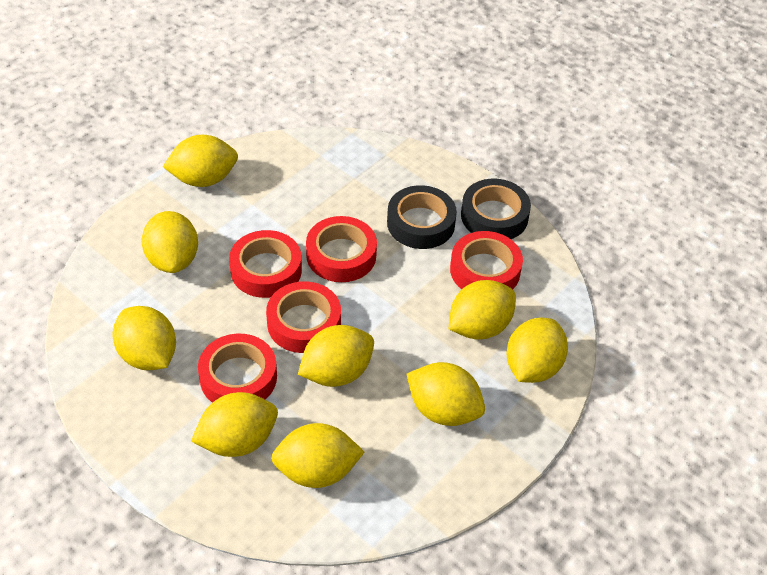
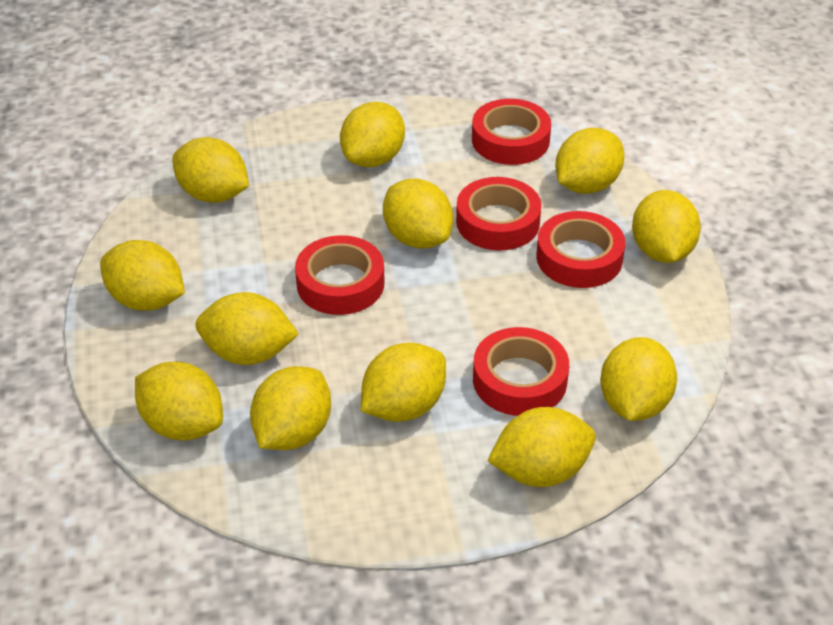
black tape: 2 -> 0
yellow lemon: 9 -> 12

